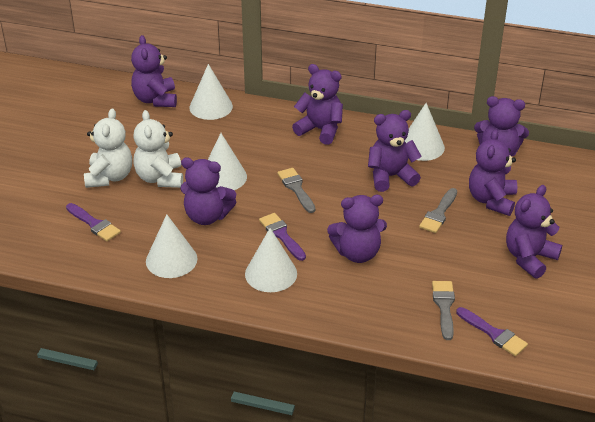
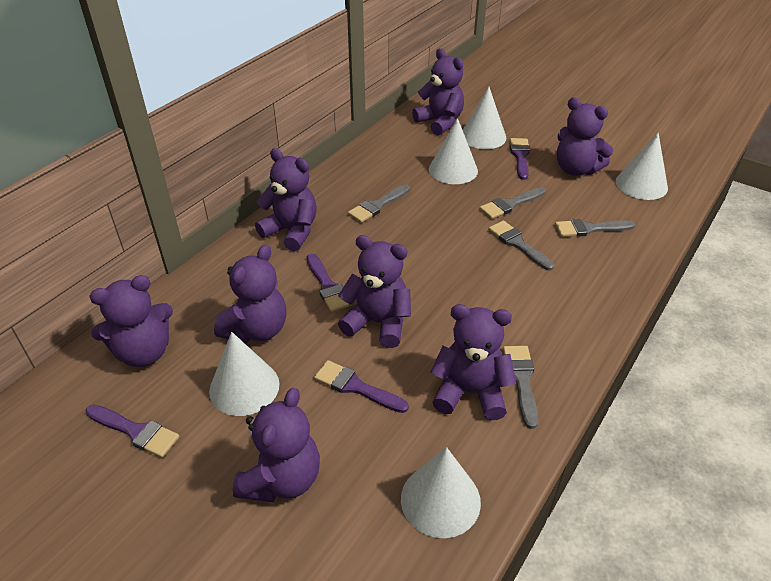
grey brush: 3 -> 5
purple brush: 3 -> 4
white teddy bear: 2 -> 0

